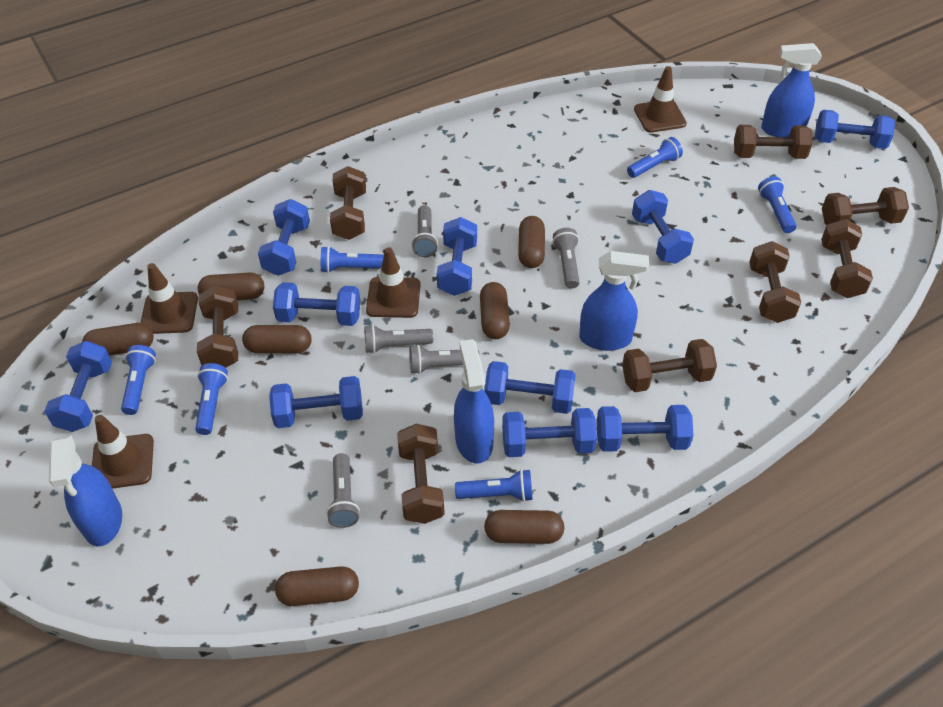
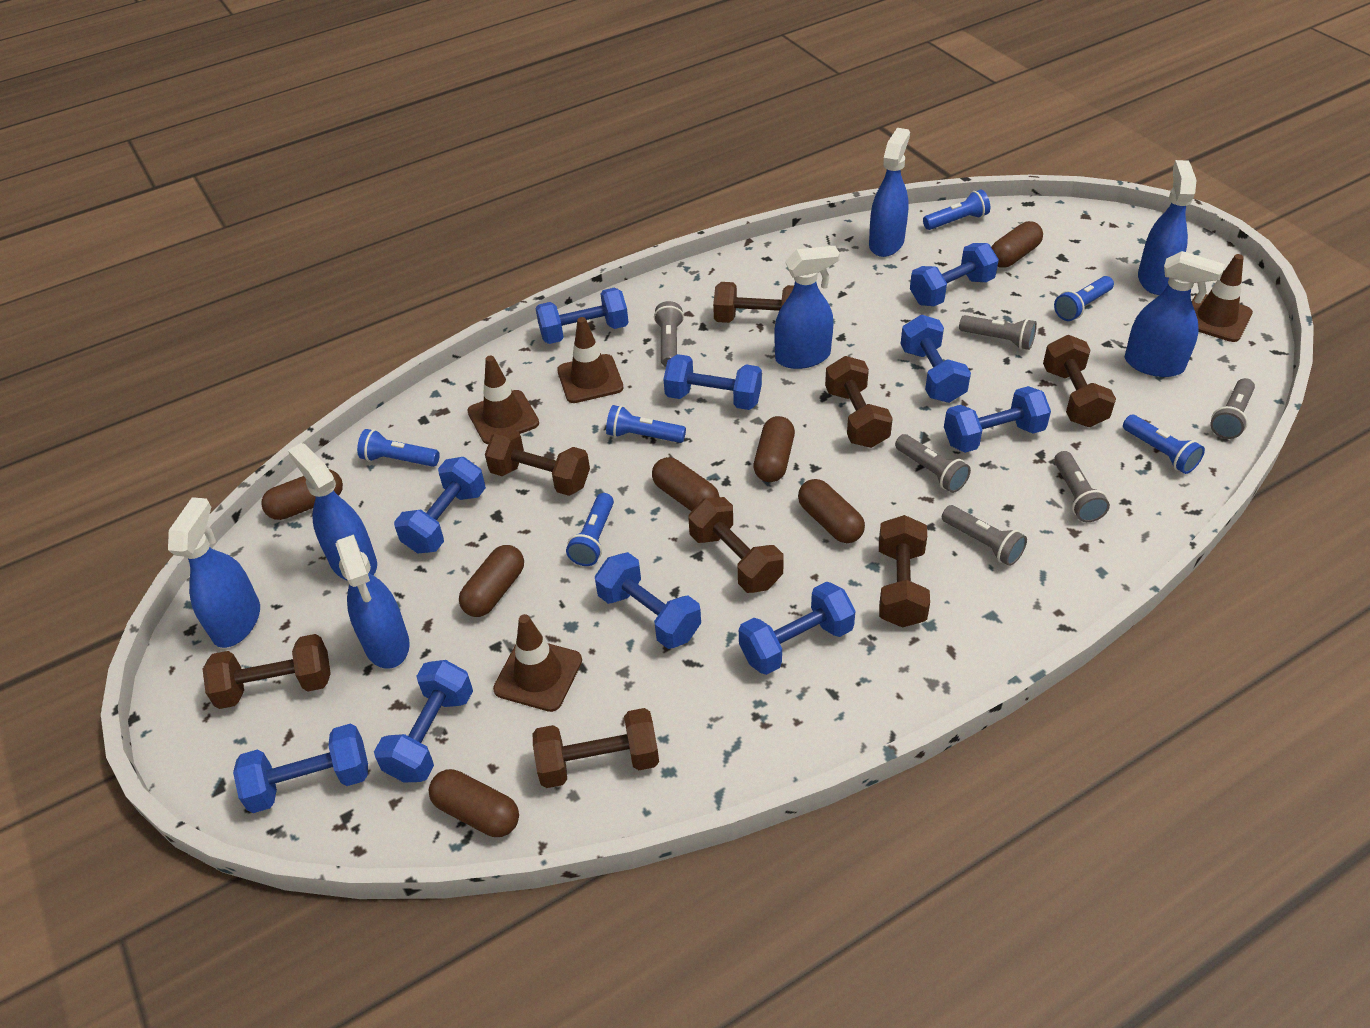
blue spray bottle: 4 -> 7
grey flashlight: 5 -> 6

